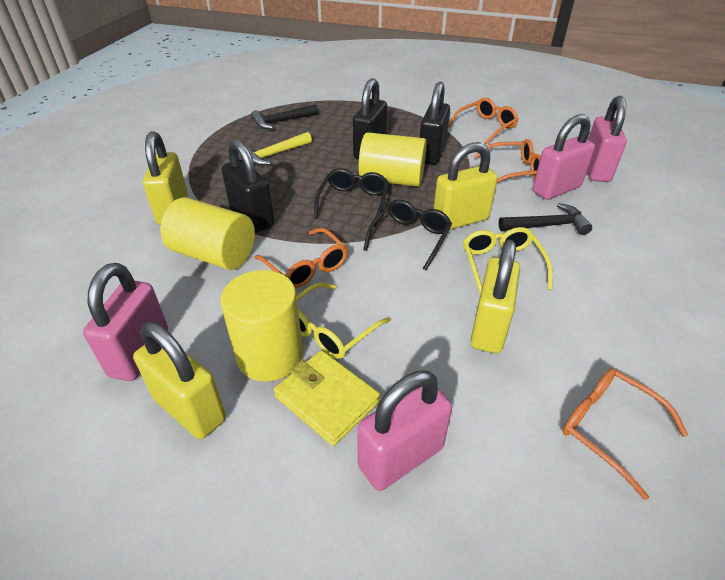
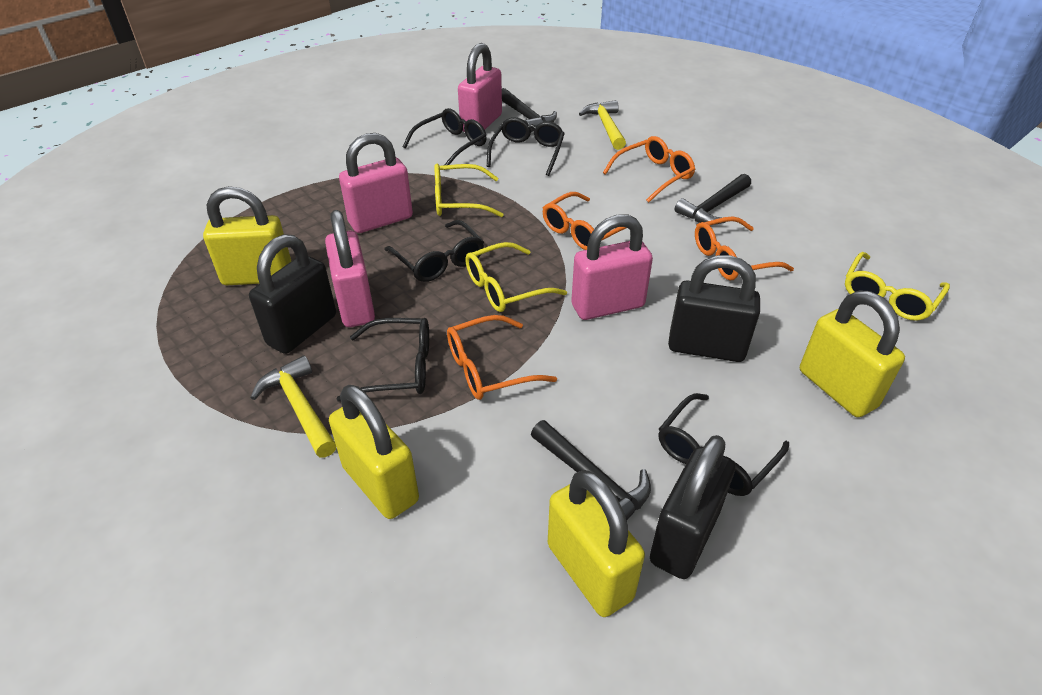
black glasses: 2 -> 5
black hammer: 2 -> 3
yellow cylinder: 3 -> 0
yellow glasses: 2 -> 3
yellow hammer: 1 -> 2
yellow wallet: 1 -> 0

